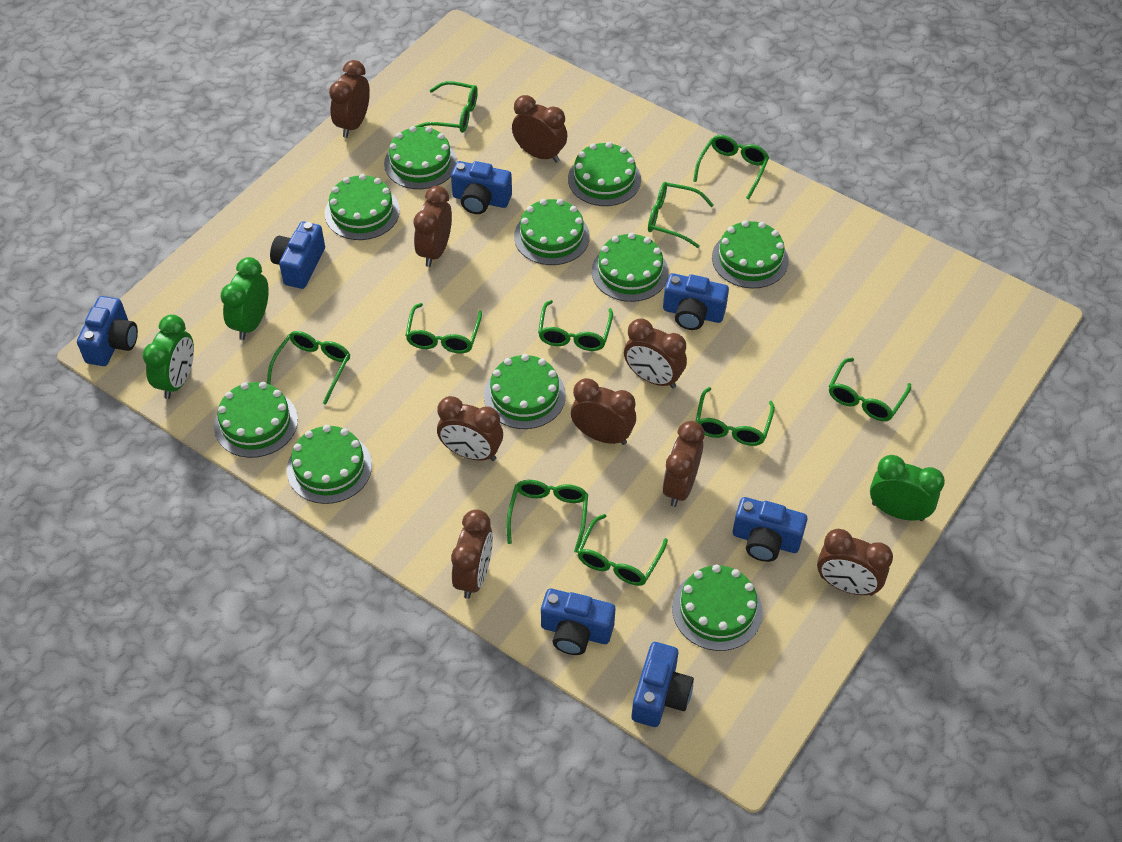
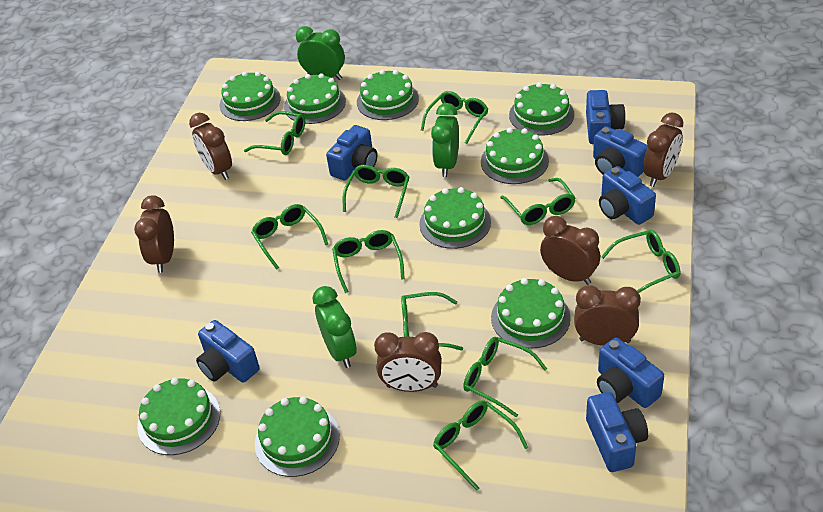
brown clock: 9 -> 6
green cake: 10 -> 9

